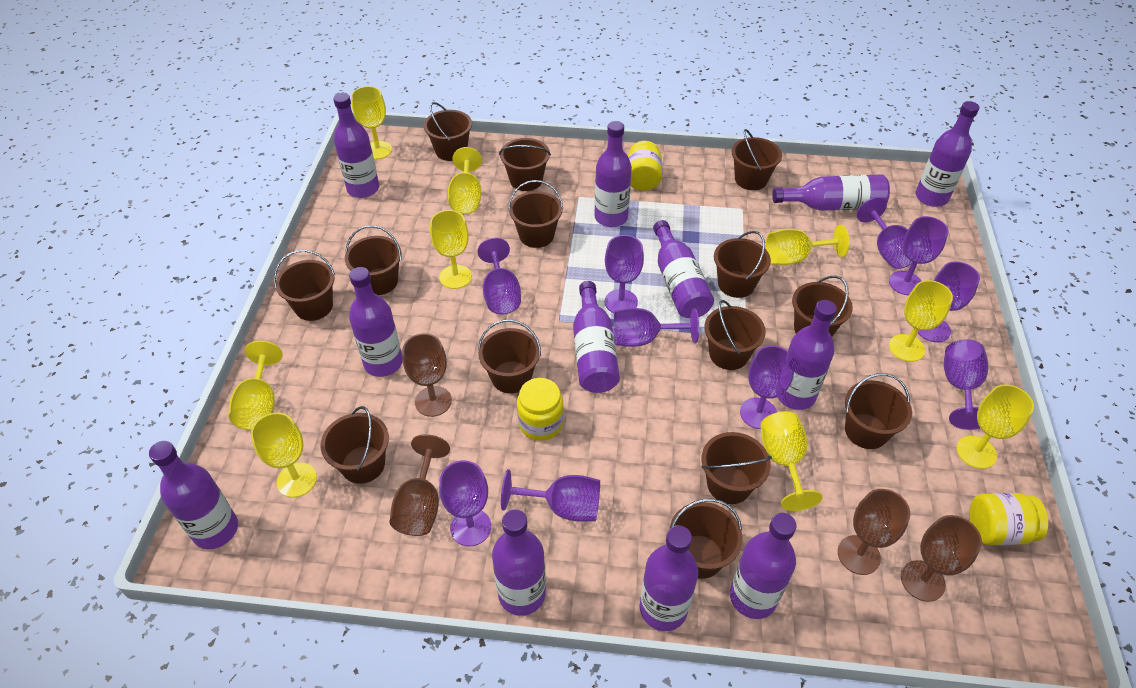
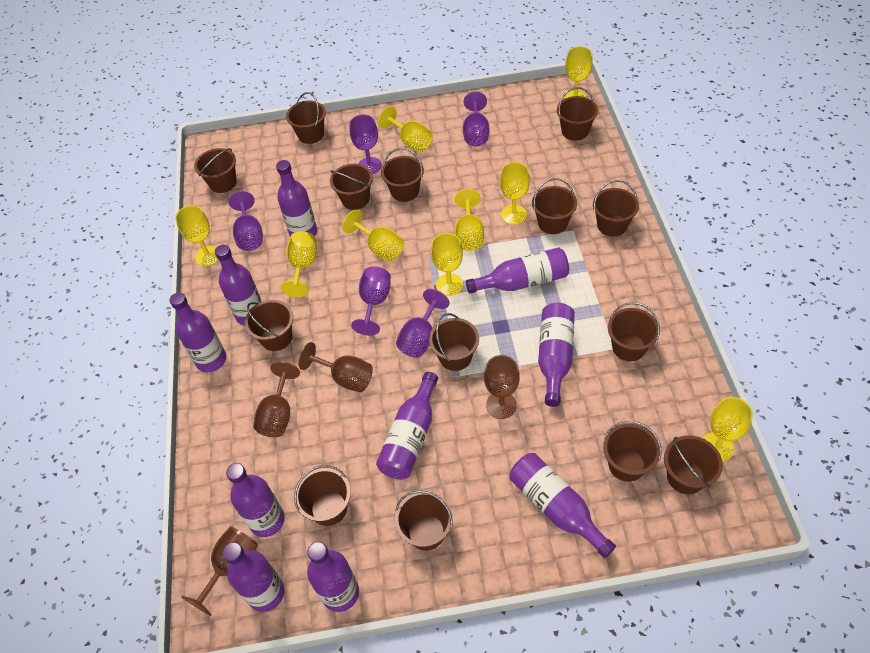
purple bottle: 12 -> 10
purple goblet: 10 -> 5
yellow jar: 3 -> 0

